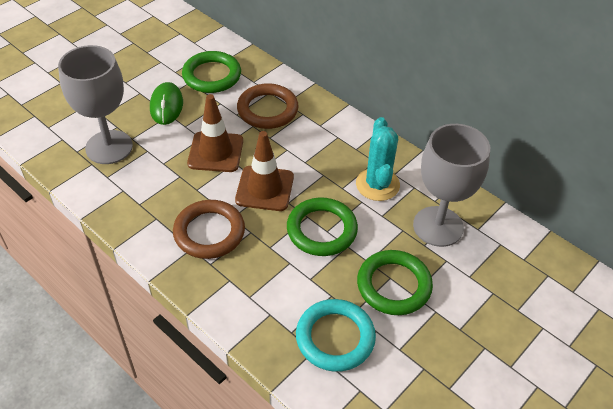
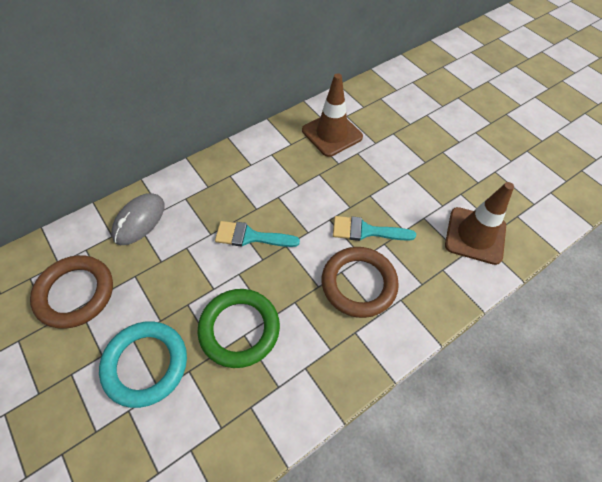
green mouse: 1 -> 0
green ring: 3 -> 1
grey goblet: 2 -> 0
grey mouse: 0 -> 1
turquoise brush: 0 -> 2
turquoise cactus: 1 -> 0

